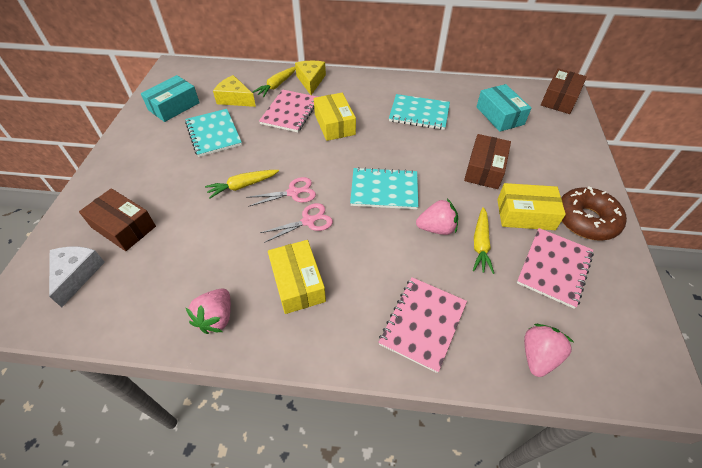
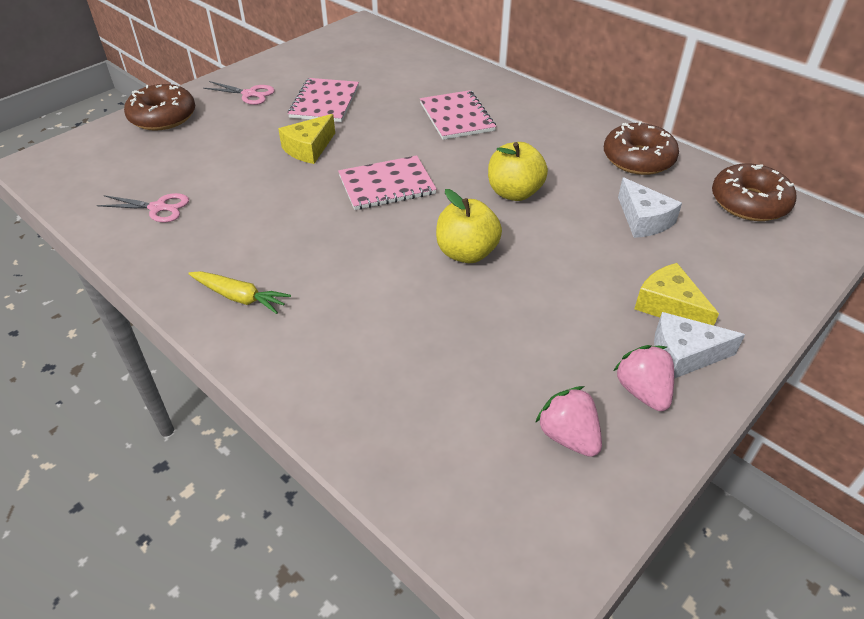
brown box: 3 -> 0
brown donut: 1 -> 3
pink strawberry: 3 -> 2
turquoise box: 2 -> 0
turquoise notebook: 3 -> 0
white cheese: 1 -> 2
yellow apple: 0 -> 2
yellow box: 3 -> 0
yellow carrot: 3 -> 1

